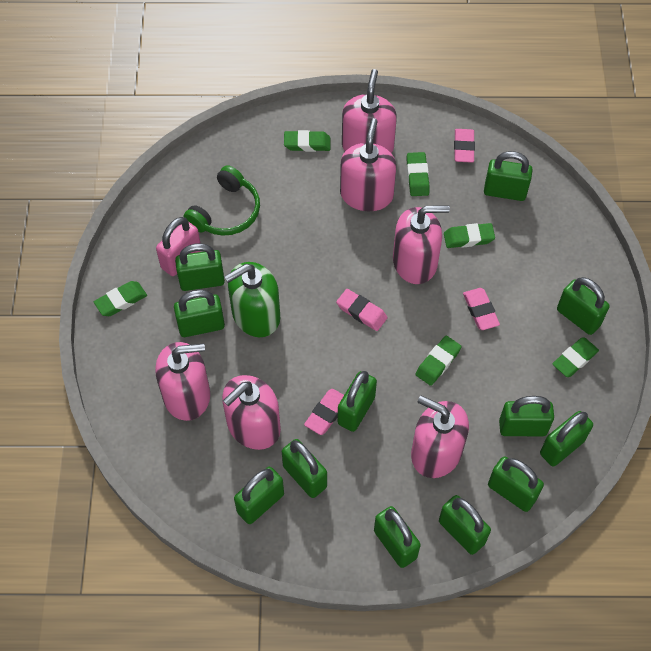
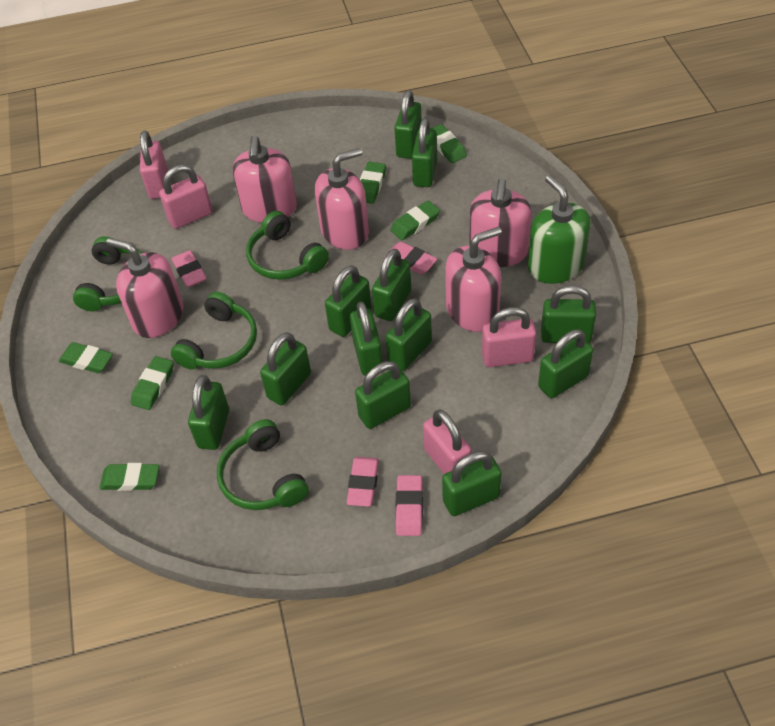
green headphones: 1 -> 4
pink padlock: 1 -> 4
pink soap dispenser: 6 -> 5

